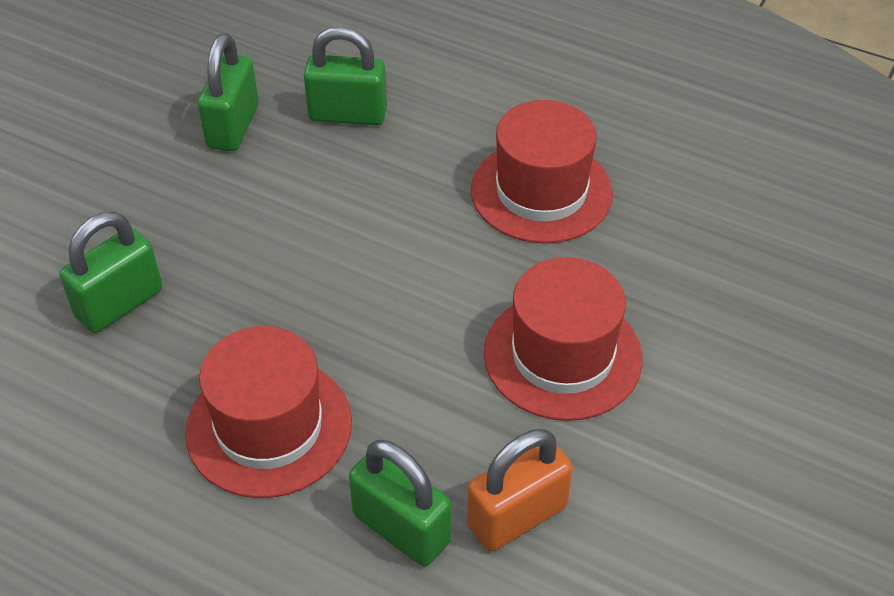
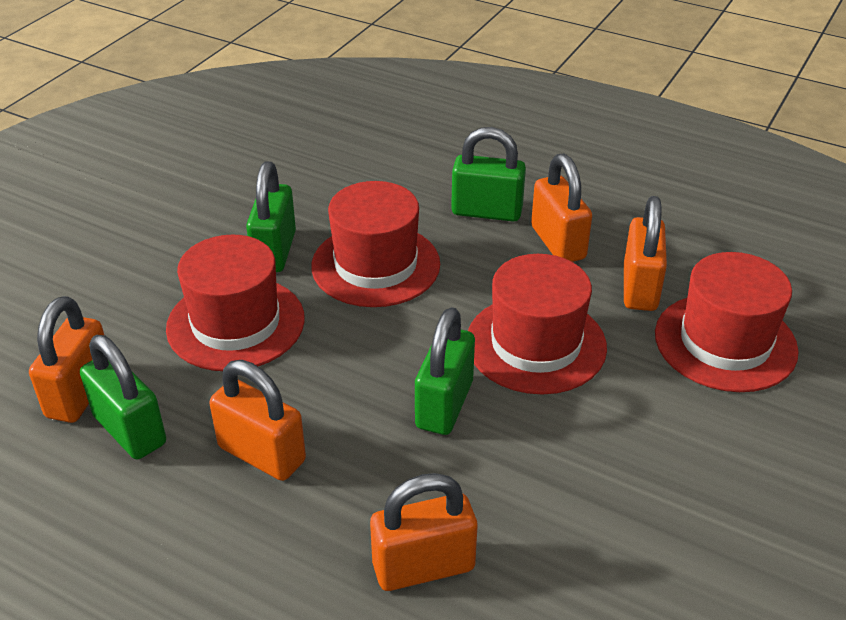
orange padlock: 1 -> 5
red hat: 3 -> 4

